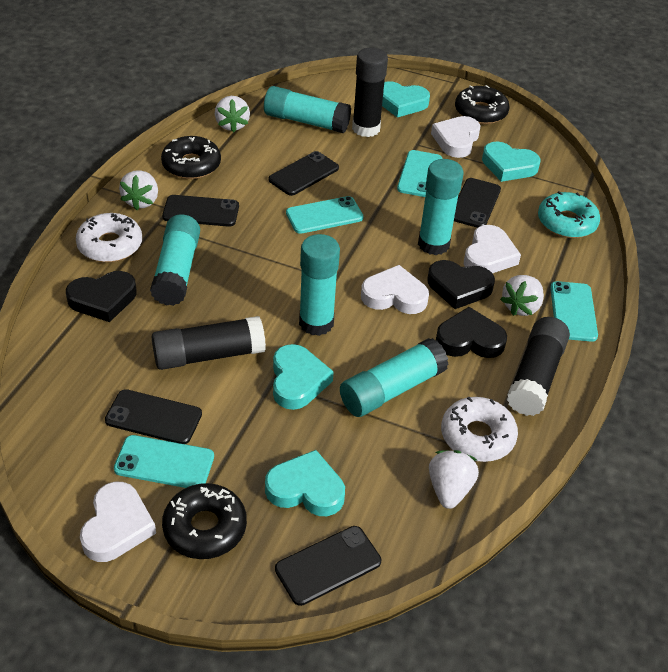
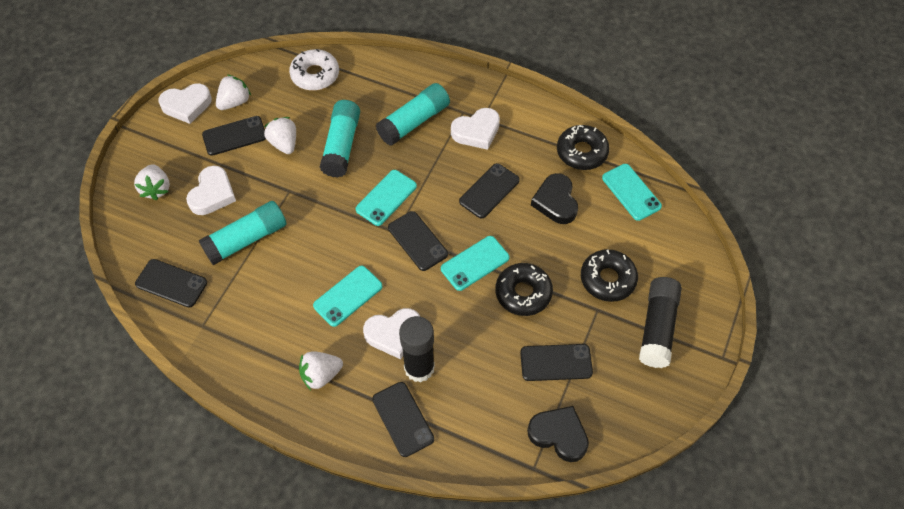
black glue stick: 3 -> 2
black heart: 3 -> 2
black phone: 5 -> 6
turquoise donut: 1 -> 0
turquoise glue stick: 5 -> 3
turquoise heart: 4 -> 0
white donut: 2 -> 1

